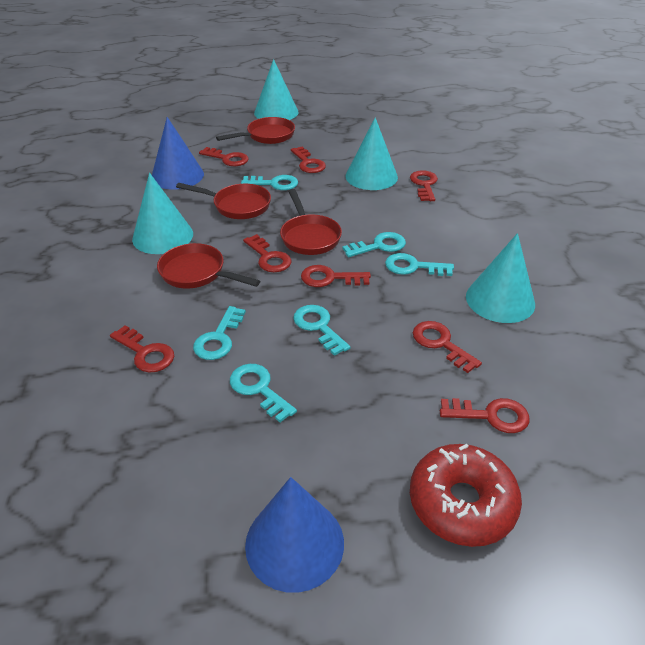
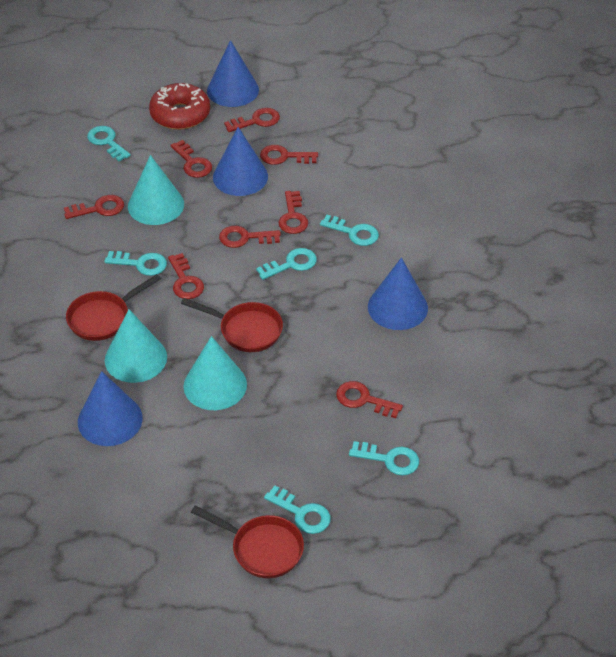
blue cone: 2 -> 4
red pan: 4 -> 3
turquoise cone: 4 -> 3

